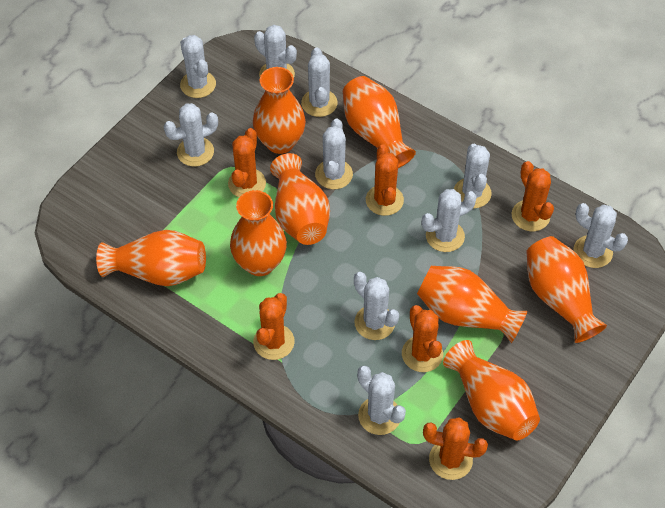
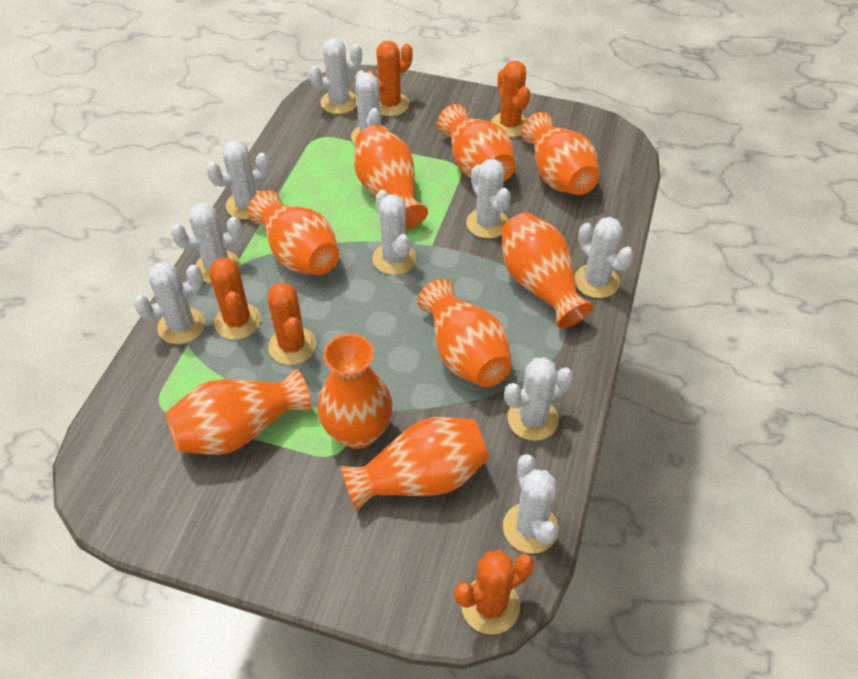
orange cactus: 6 -> 5
orange vase: 8 -> 9

